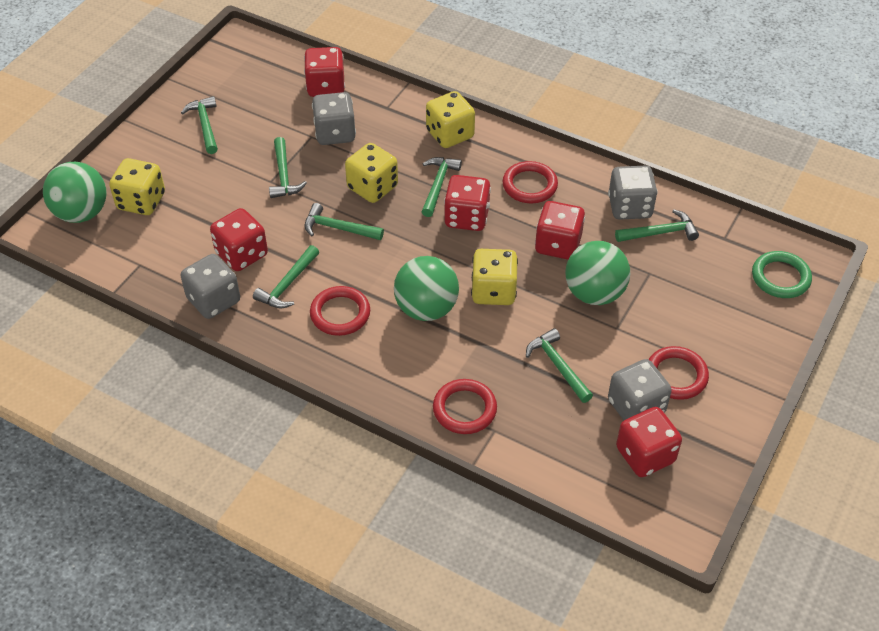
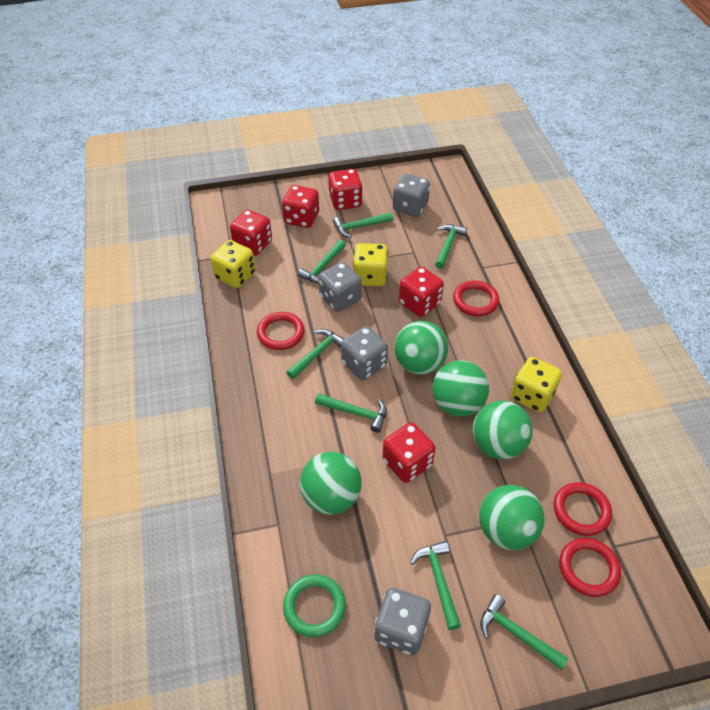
green ball: 3 -> 5
yellow dice: 4 -> 3

